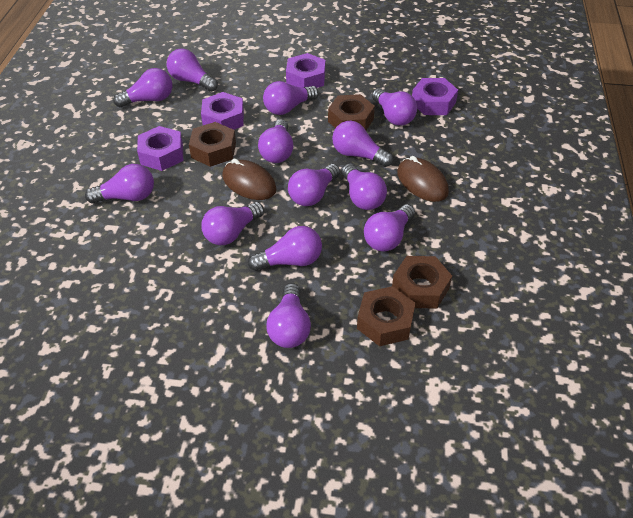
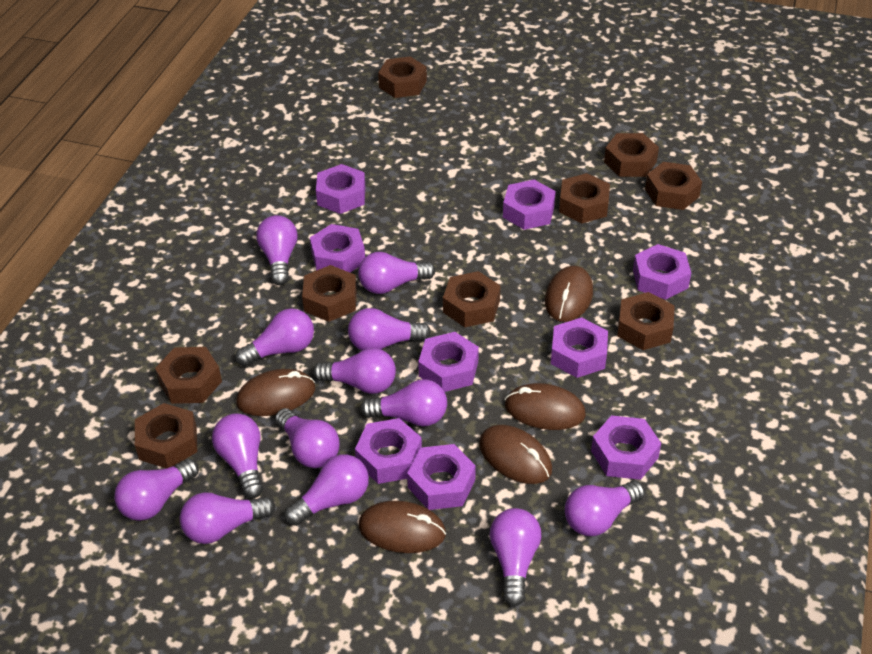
brown mouse: 2 -> 5
brown nut: 4 -> 9
purple nut: 4 -> 9

